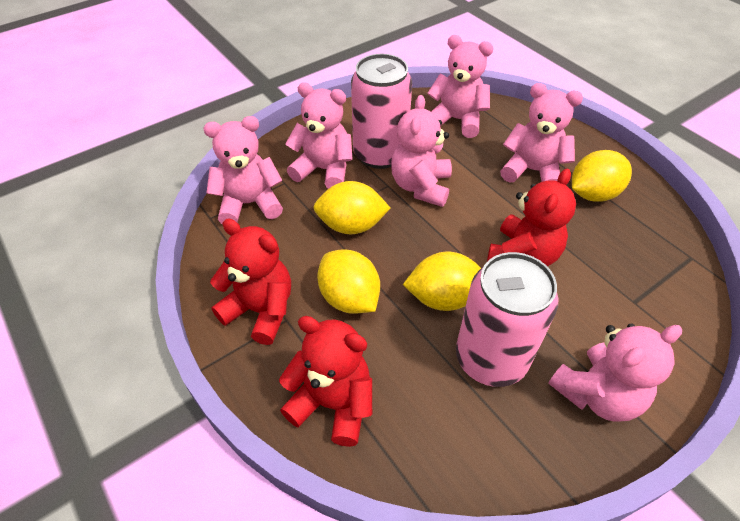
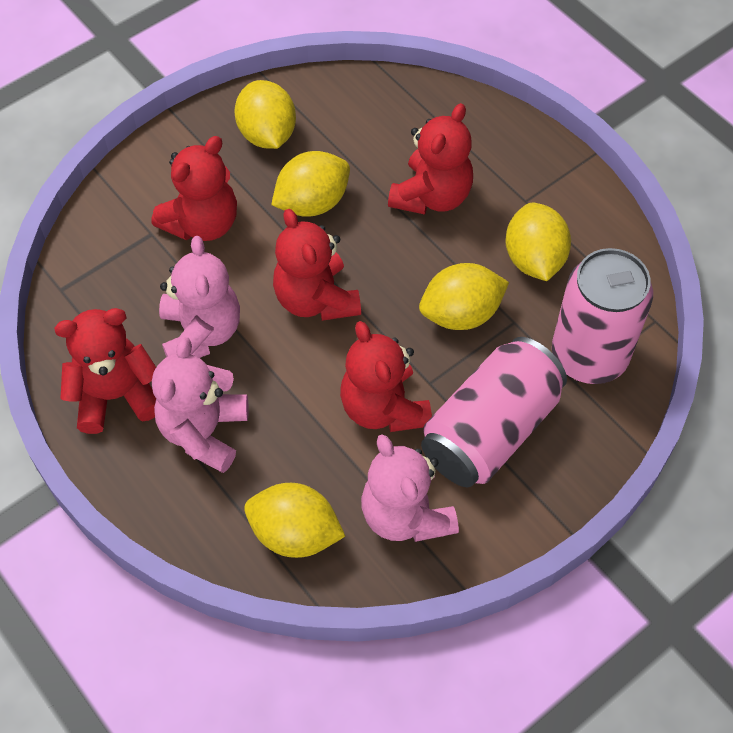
pink teddy bear: 6 -> 3
red teddy bear: 3 -> 5
yellow lemon: 4 -> 5

